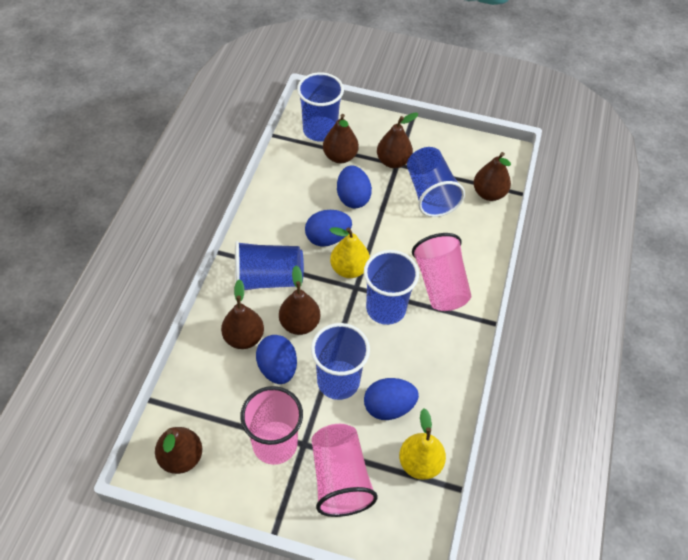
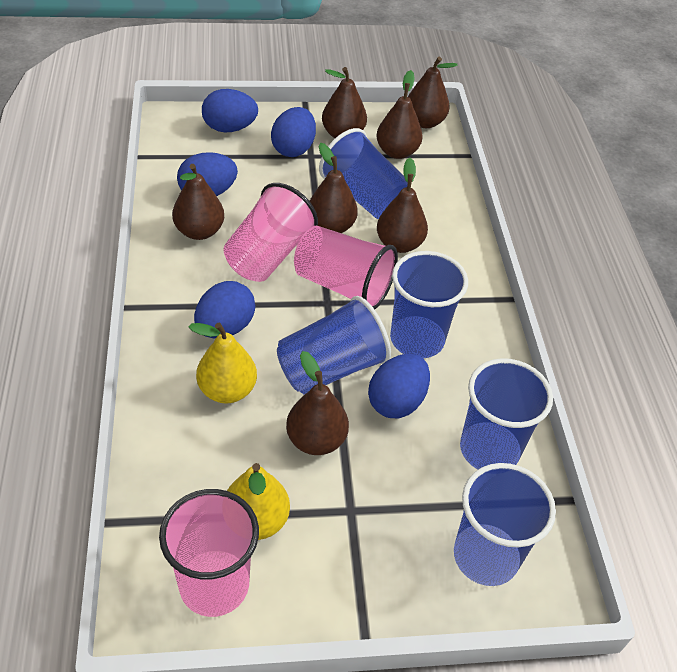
blue egg: 4 -> 5
brown pear: 6 -> 7

